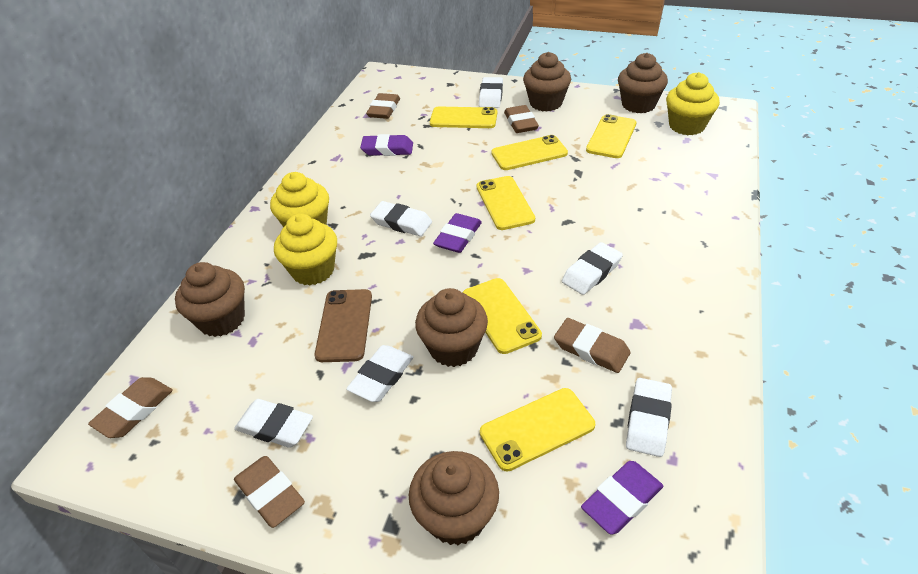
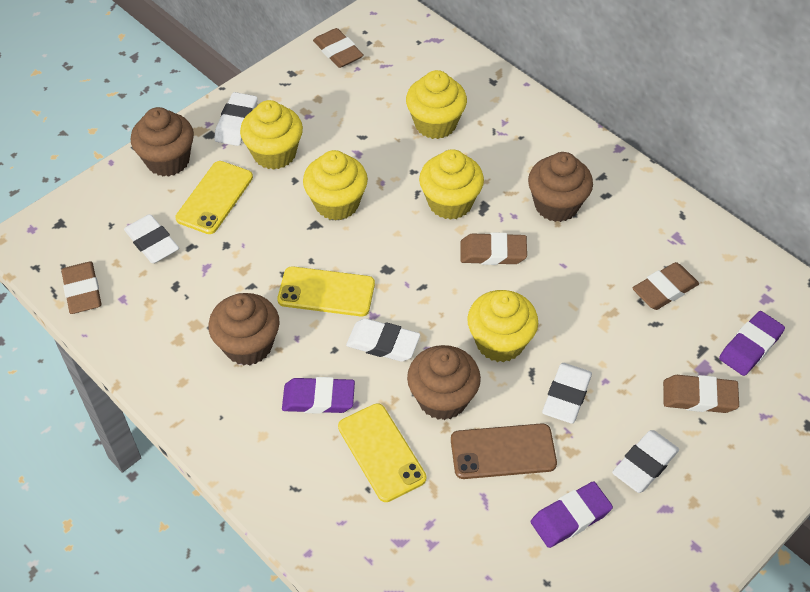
brown cupcake: 5 -> 4
white eraser: 6 -> 5
yellow cupcake: 3 -> 5
yellow phone: 6 -> 3

